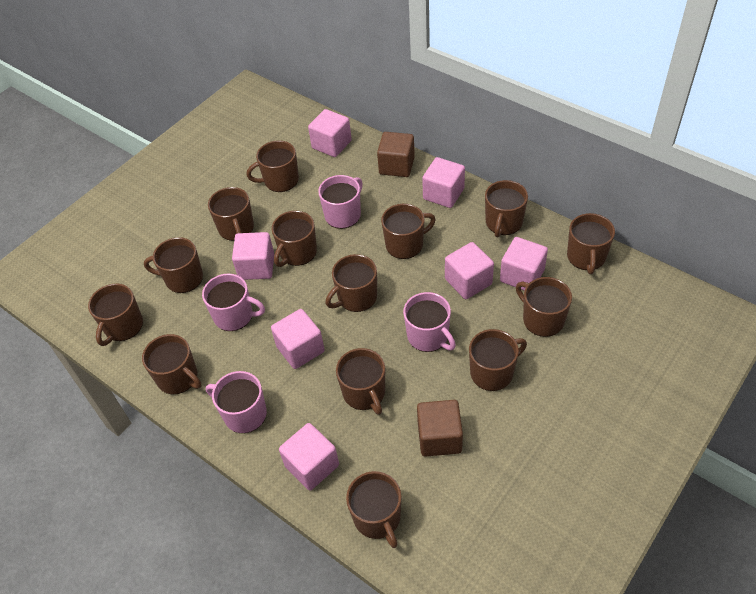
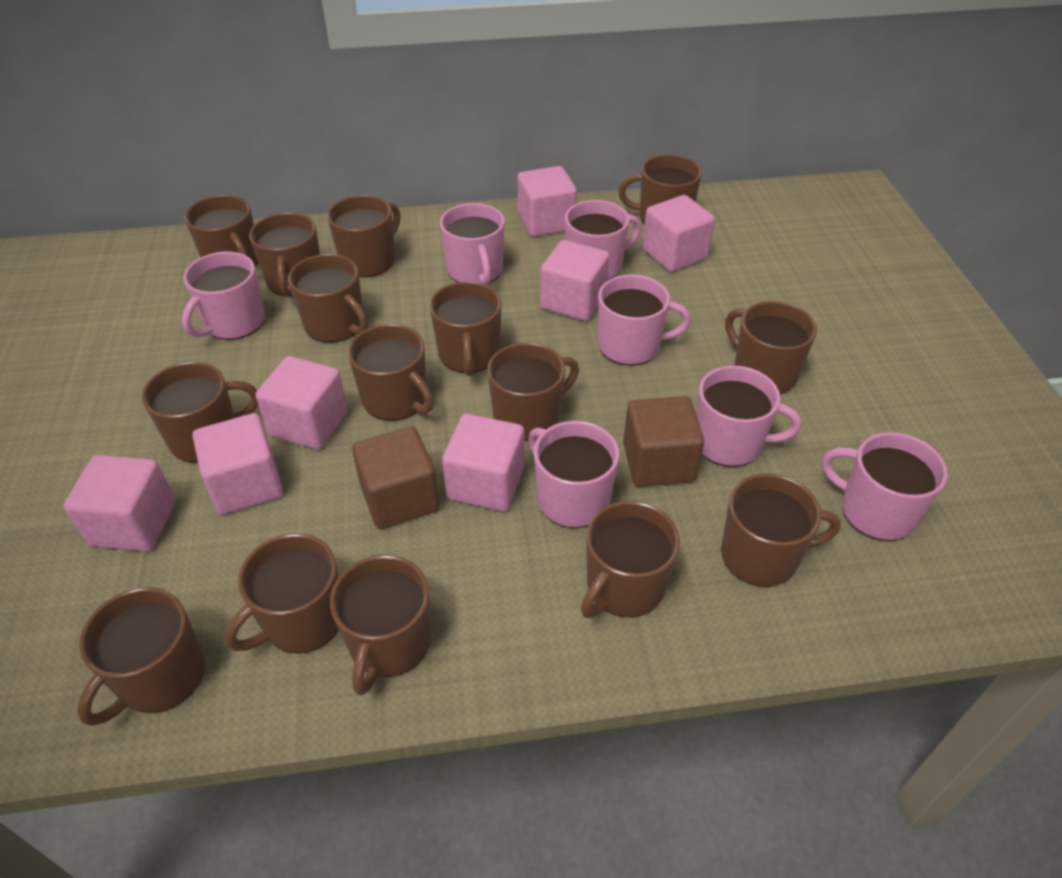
brown mug: 14 -> 15
pink mug: 4 -> 7

